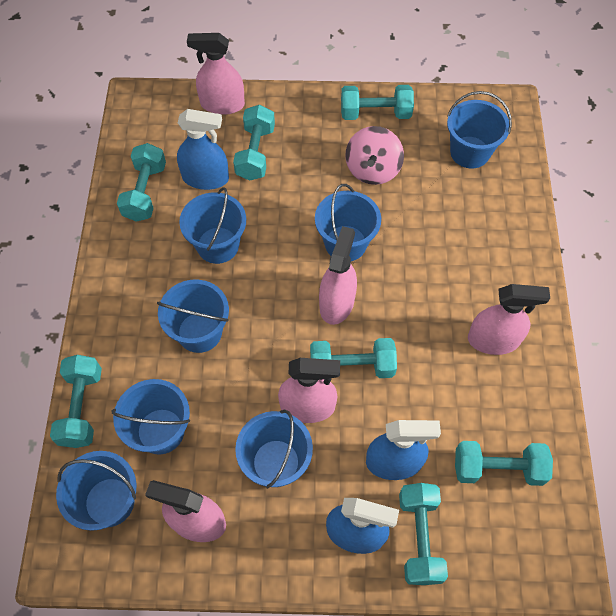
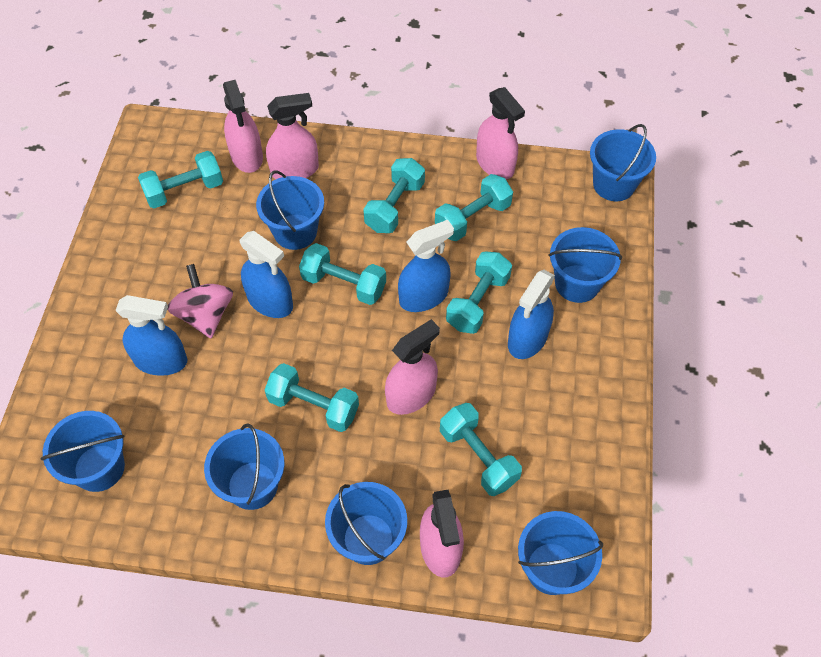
blue spray bottle: 3 -> 4

